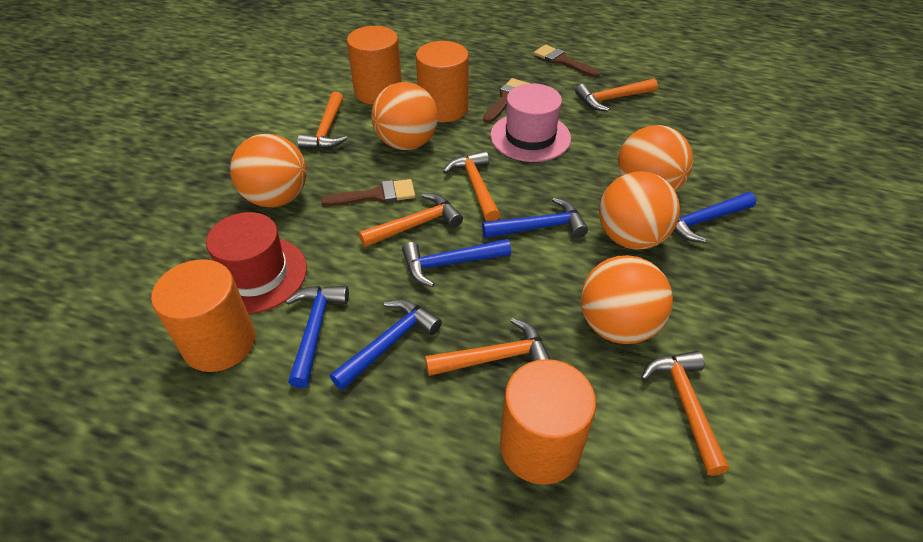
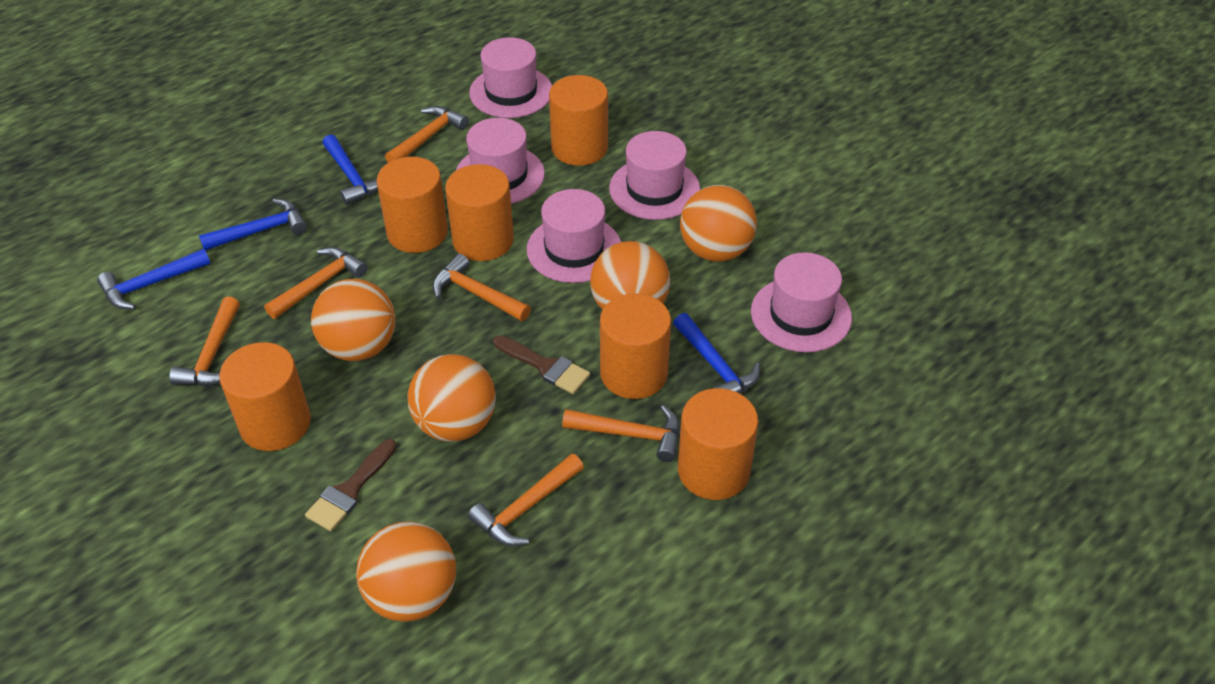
blue hammer: 5 -> 4
brown brush: 3 -> 2
orange cylinder: 4 -> 6
pink hat: 1 -> 5
red hat: 1 -> 0

